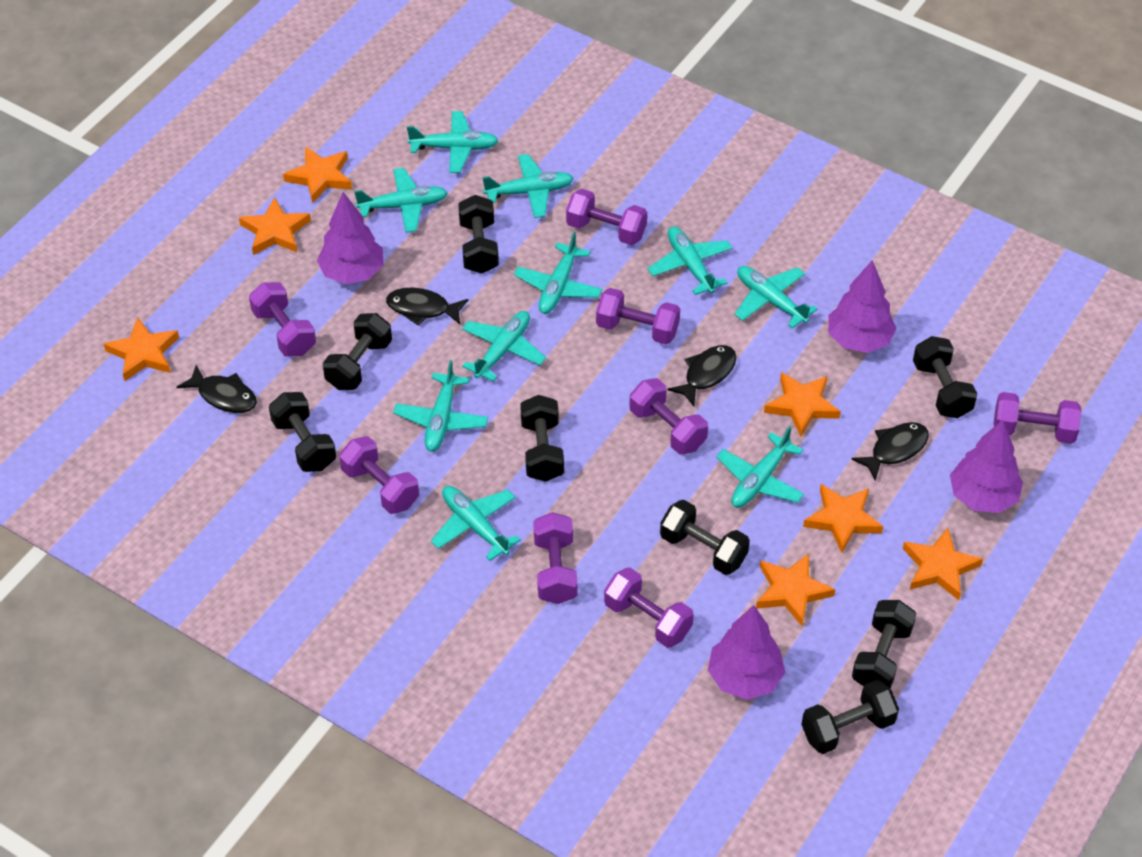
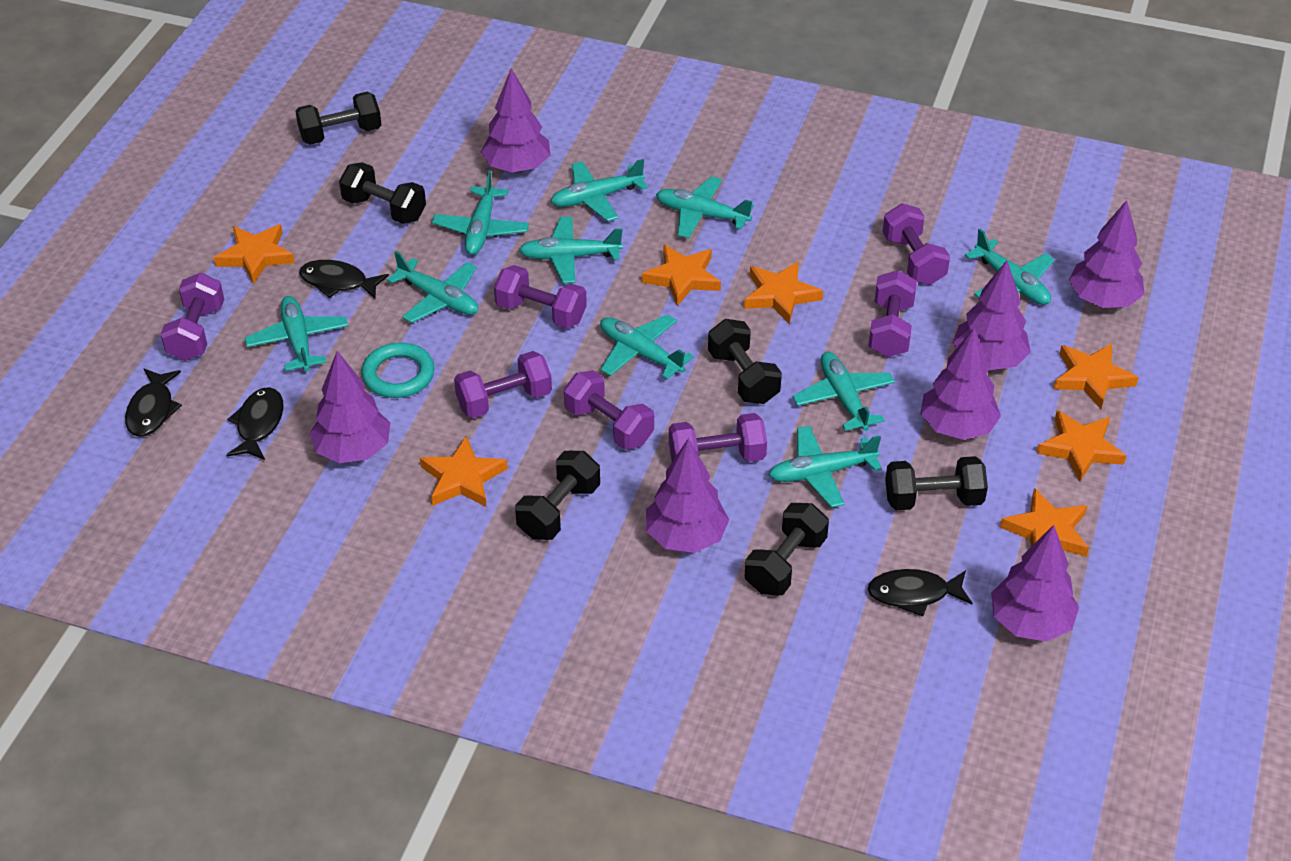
black dumbbell: 8 -> 6
purple dumbbell: 8 -> 7
purple tree: 4 -> 7
turquoise ring: 0 -> 1

